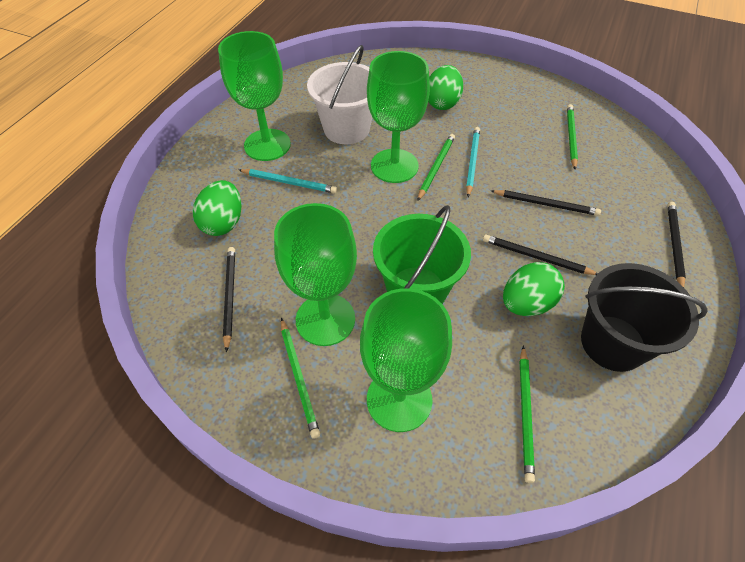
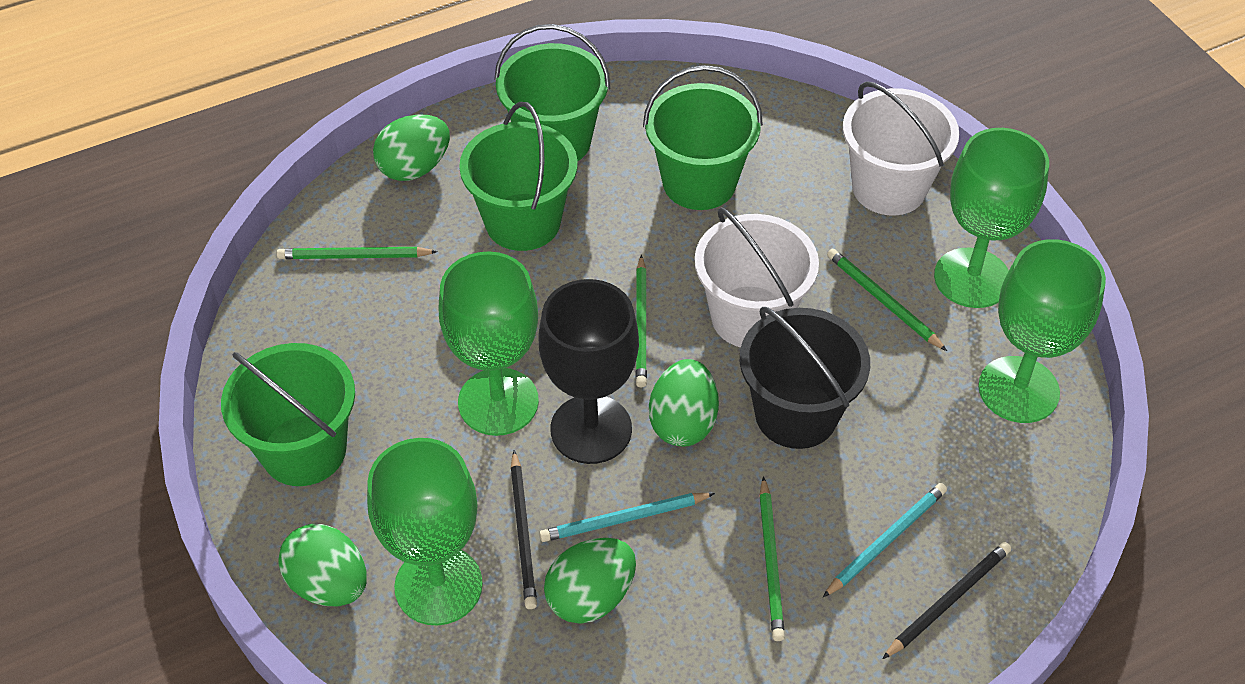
black goblet: 0 -> 1
black pencil: 4 -> 2
green bucket: 1 -> 4
green egg: 3 -> 4
white bucket: 1 -> 2

